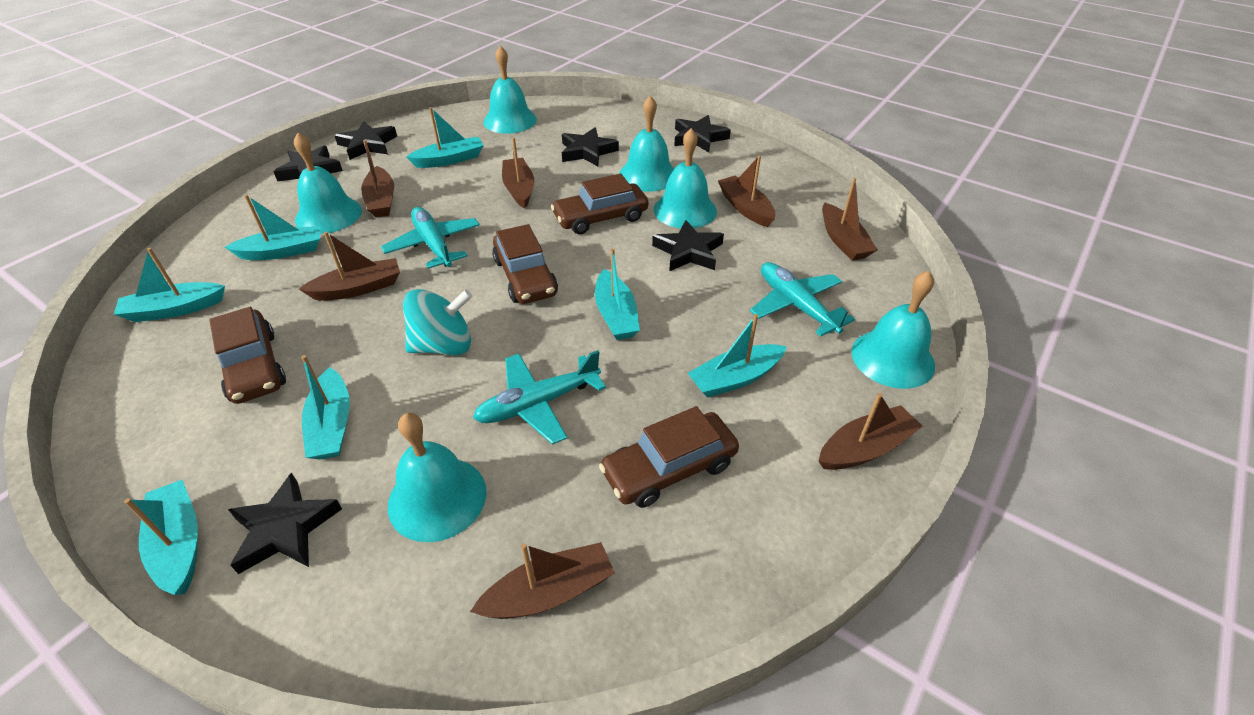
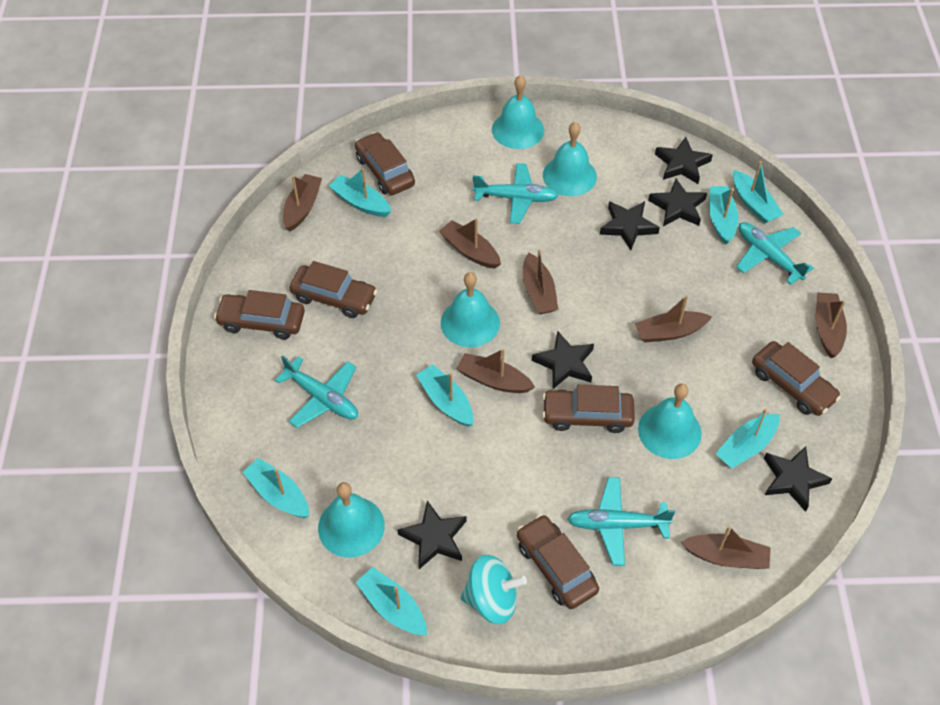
brown car: 4 -> 6
turquoise bell: 6 -> 5
turquoise plane: 3 -> 4

